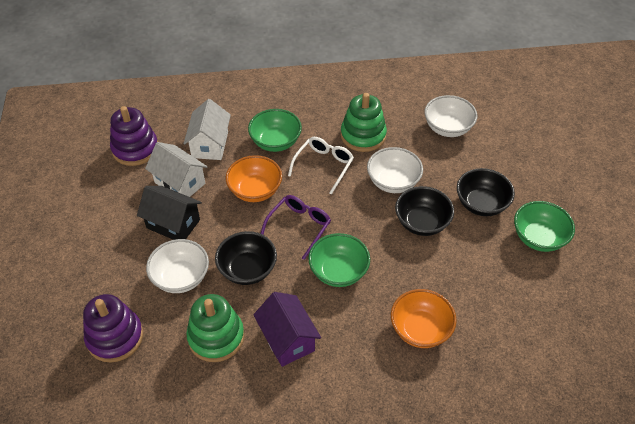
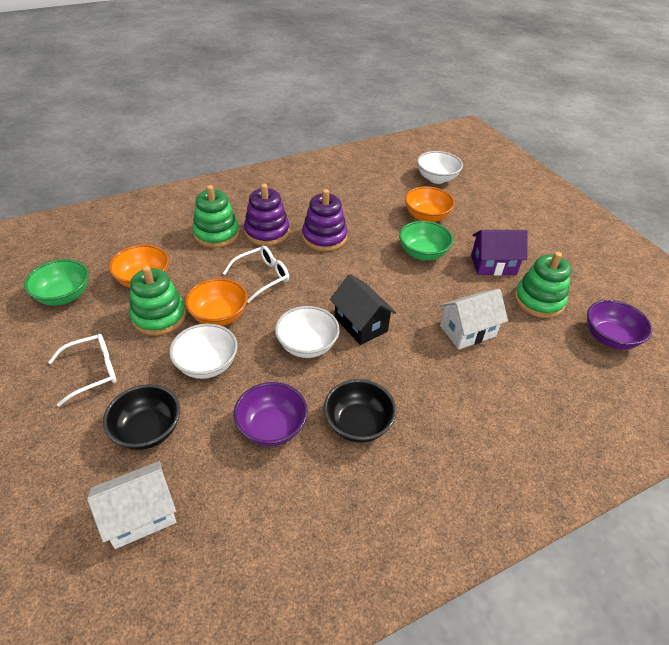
black bowl: 3 -> 2
green bowl: 3 -> 2
green stacking toy: 2 -> 3
orange bowl: 2 -> 3
purple bowl: 0 -> 2
purple glasses: 1 -> 0
white glasses: 1 -> 2

